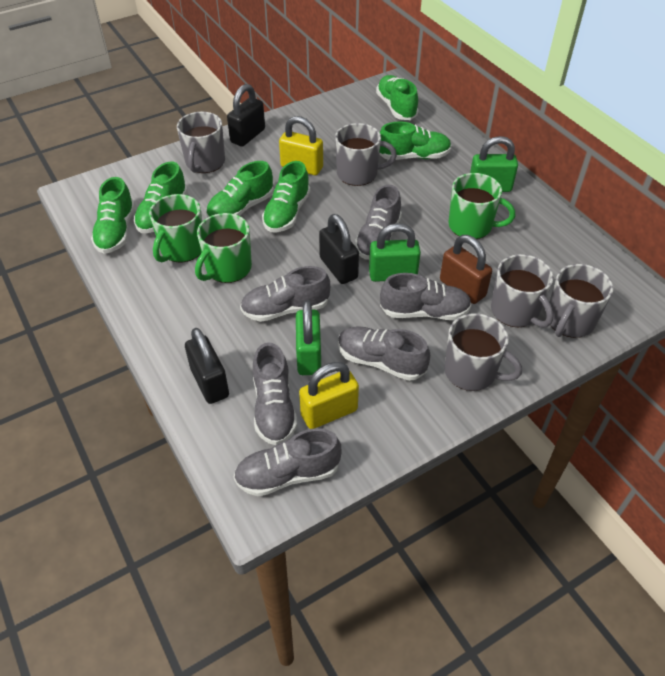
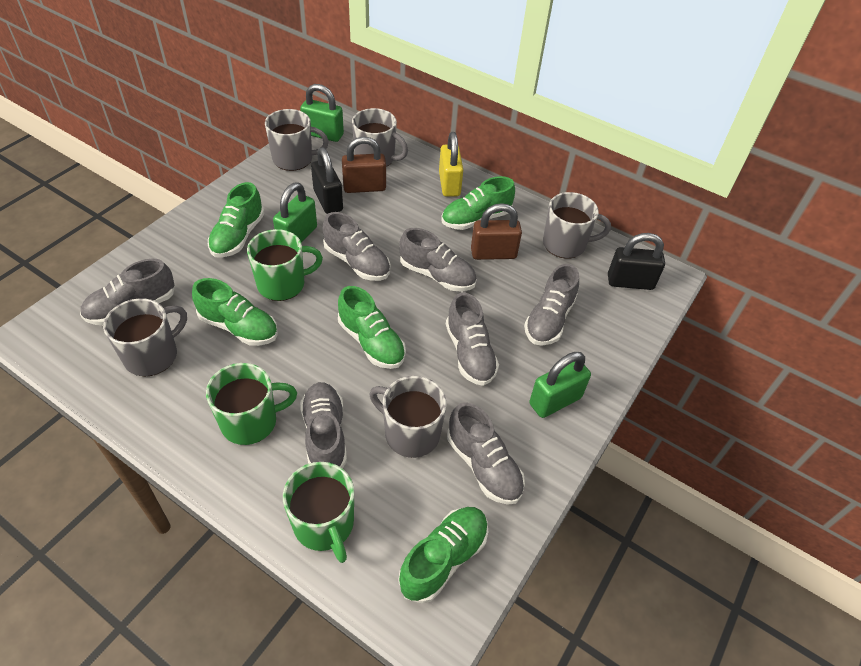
black padlock: 3 -> 2
brown padlock: 1 -> 2
green shoe: 6 -> 5
grey shoe: 6 -> 7
yellow padlock: 2 -> 1

